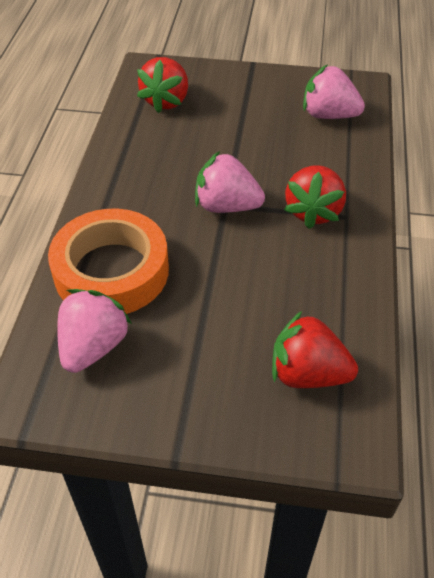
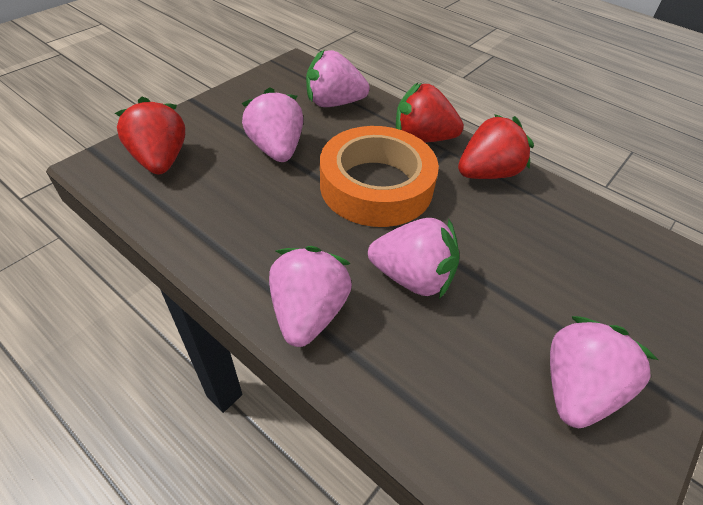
pink strawberry: 3 -> 5

